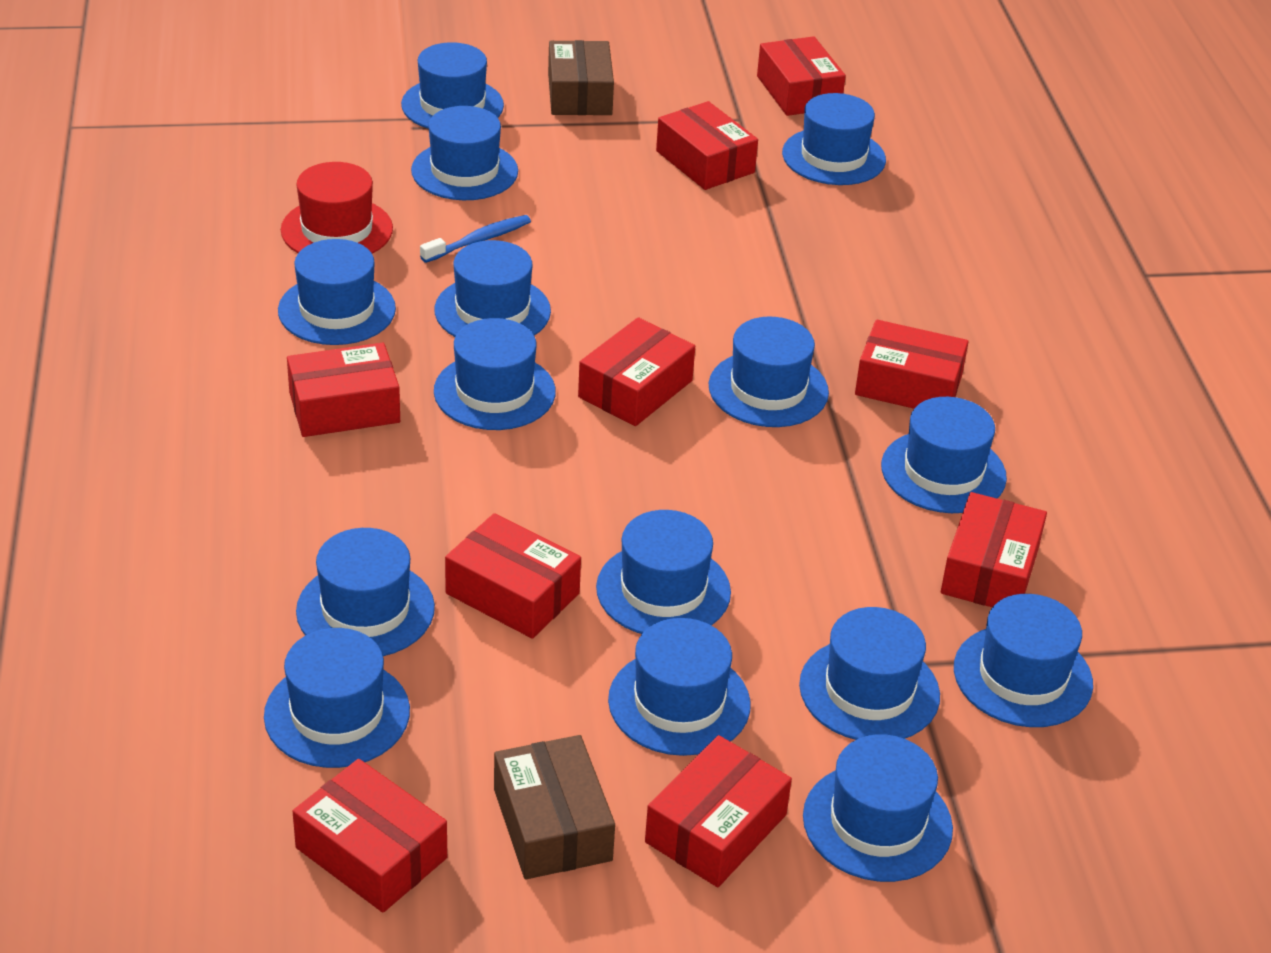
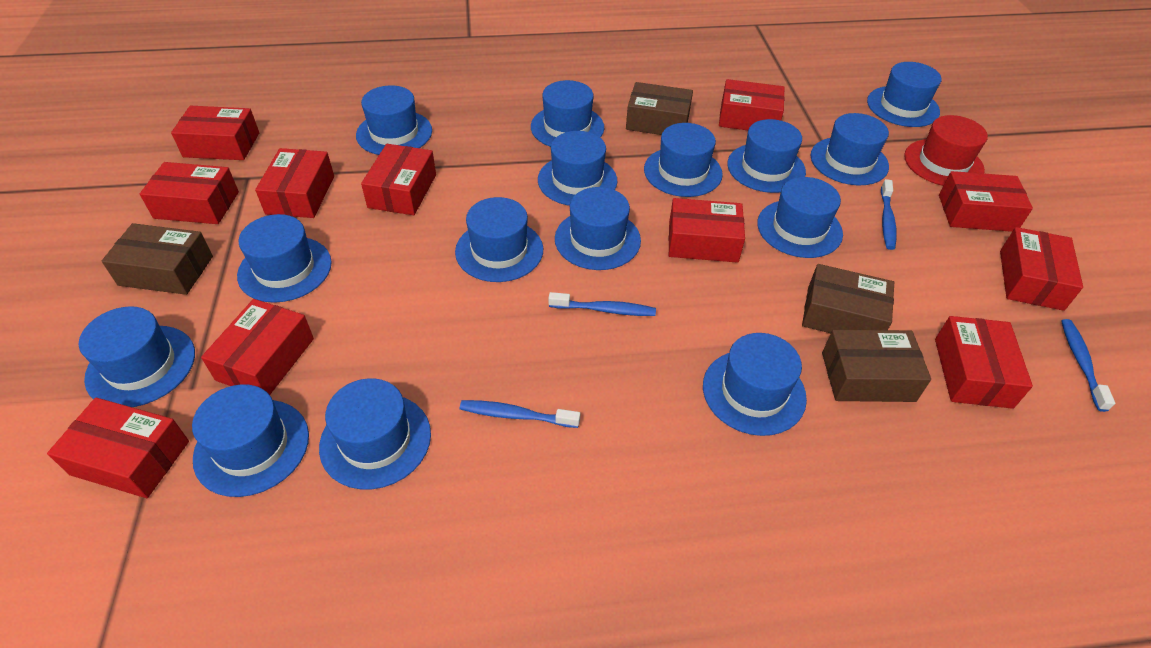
blue toothbrush: 1 -> 4
brown box: 2 -> 4
red box: 9 -> 11

